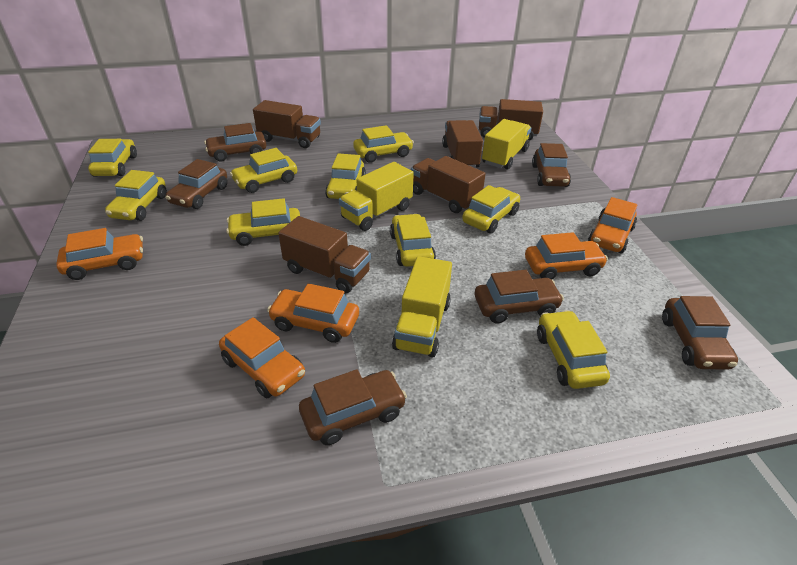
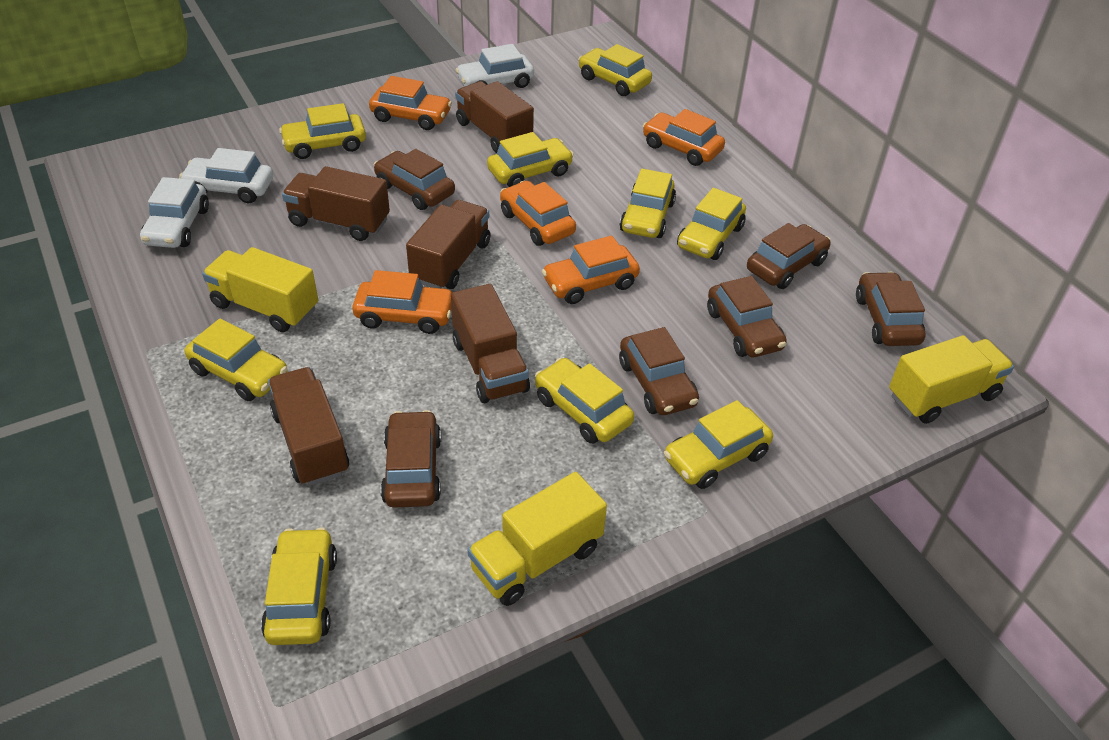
white car: 0 -> 3

